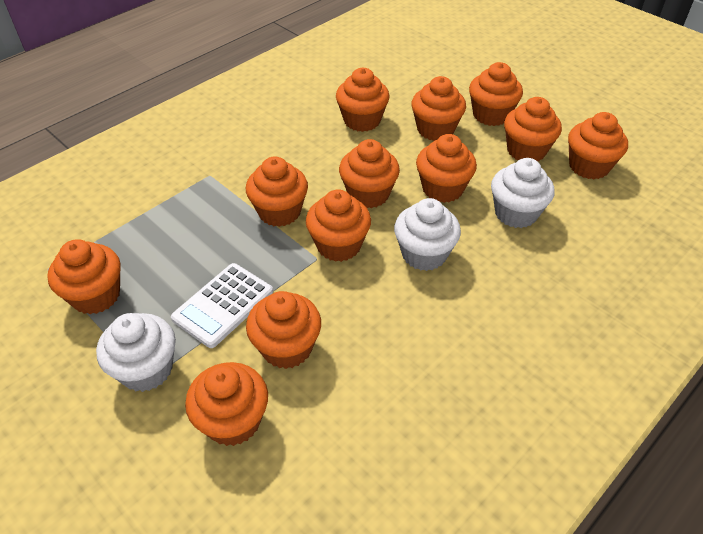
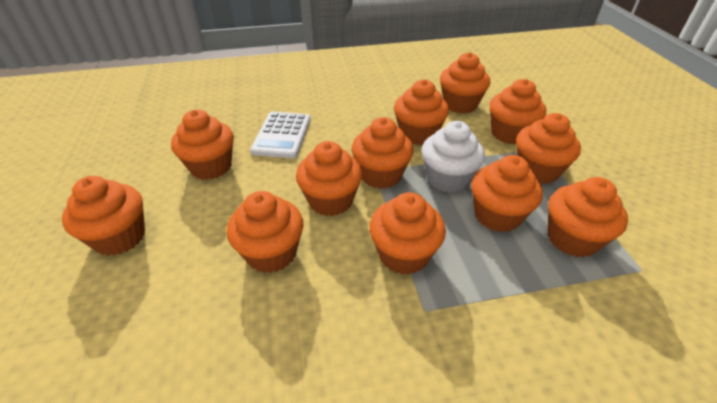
white cupcake: 3 -> 1

